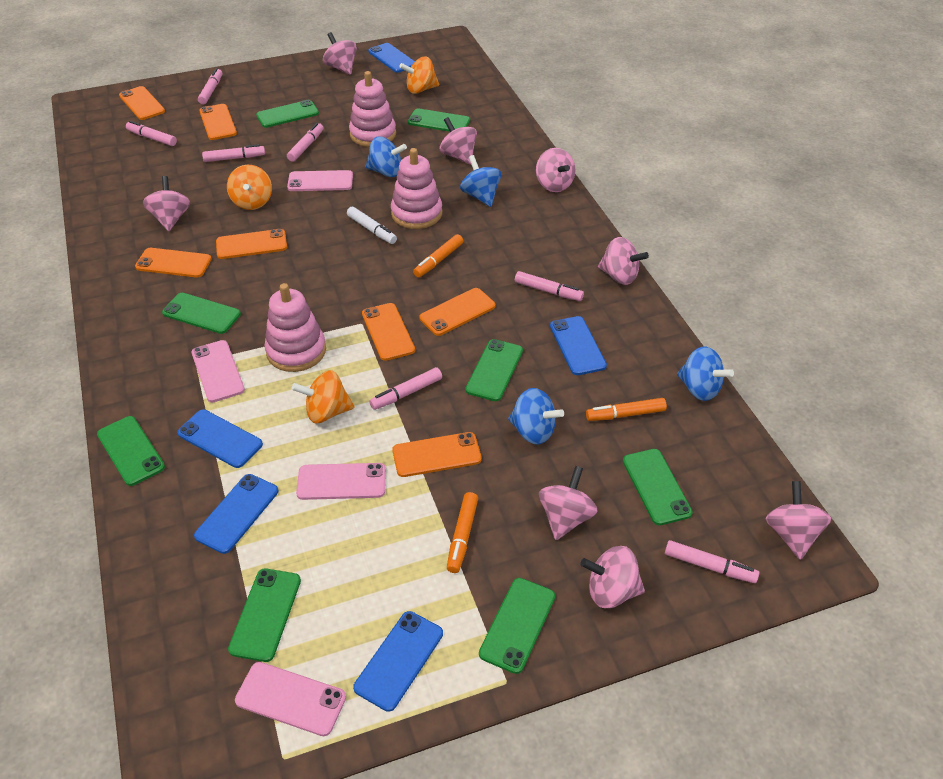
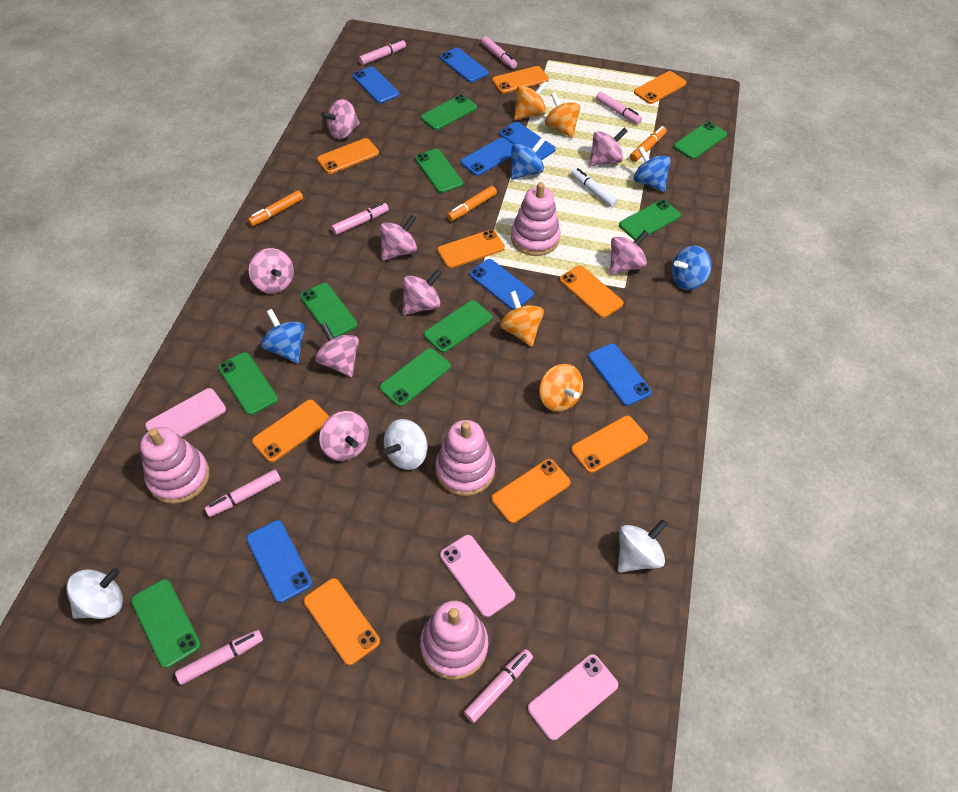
blue phone: 5 -> 7
green phone: 8 -> 9
orange phone: 7 -> 9
orange spinning top: 3 -> 4
pink phone: 4 -> 3
pink stacking toy: 3 -> 4
white spinning top: 0 -> 3

